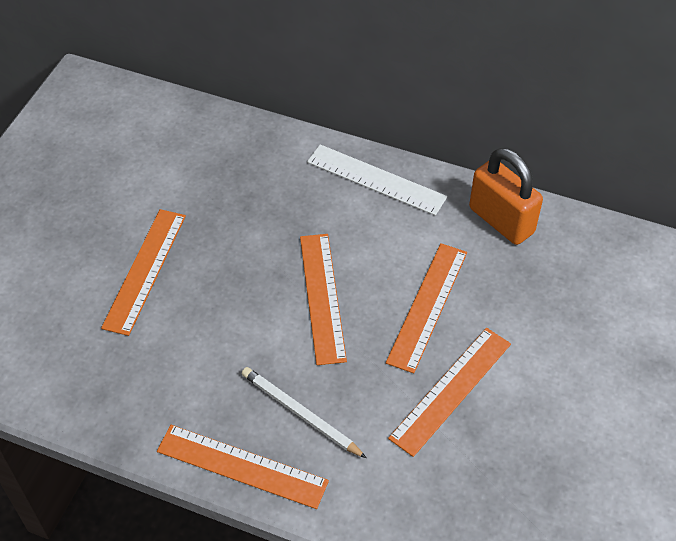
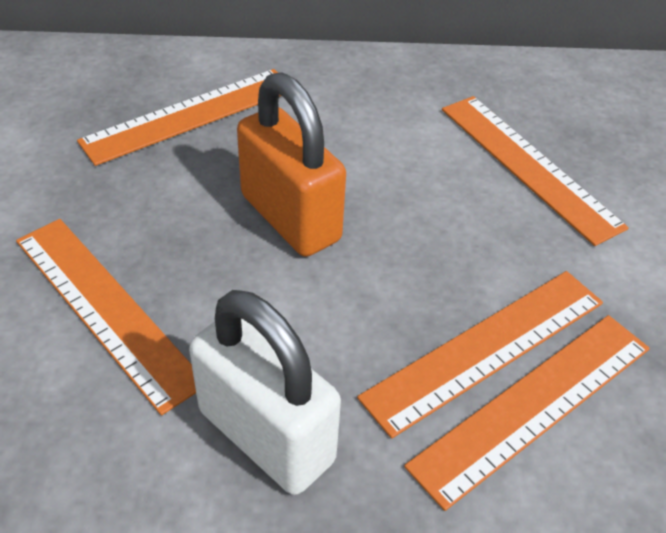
white padlock: 0 -> 1
white pencil: 1 -> 0
white ruler: 1 -> 0

